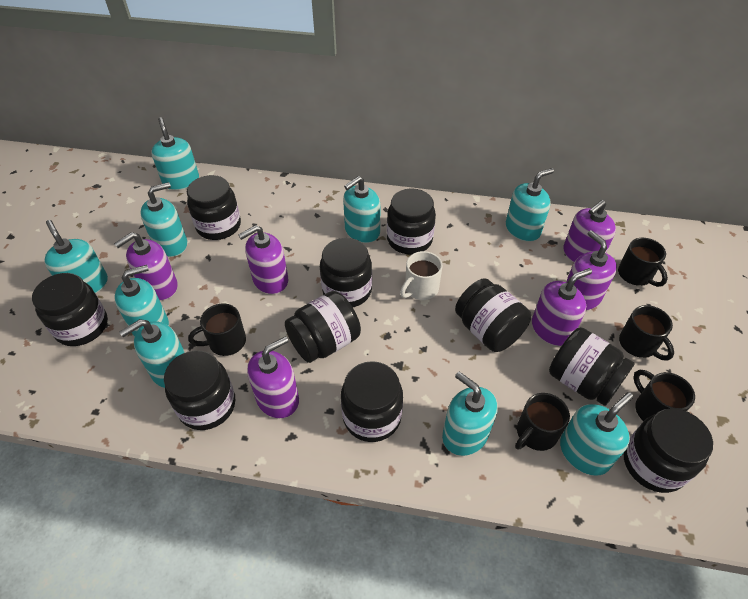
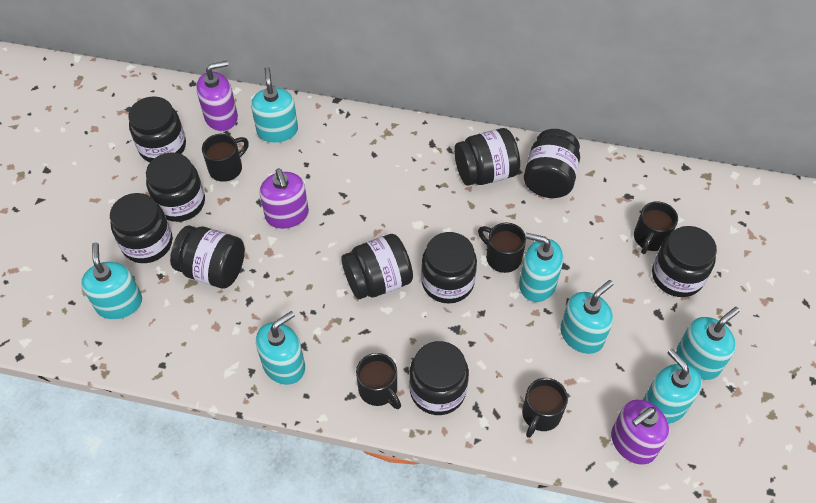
purple soap dispenser: 6 -> 3
turquoise soap dispenser: 9 -> 7
white mug: 1 -> 0

